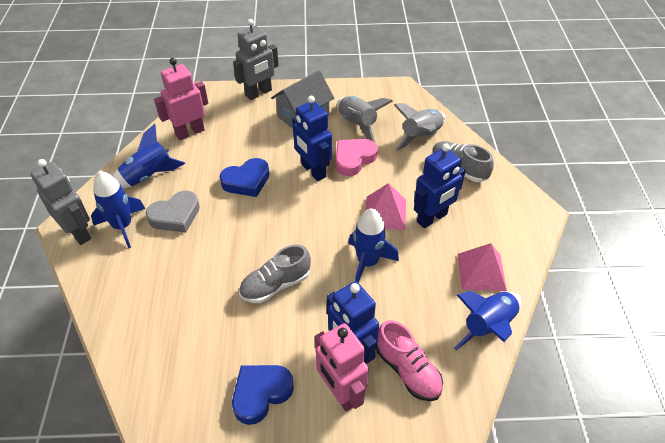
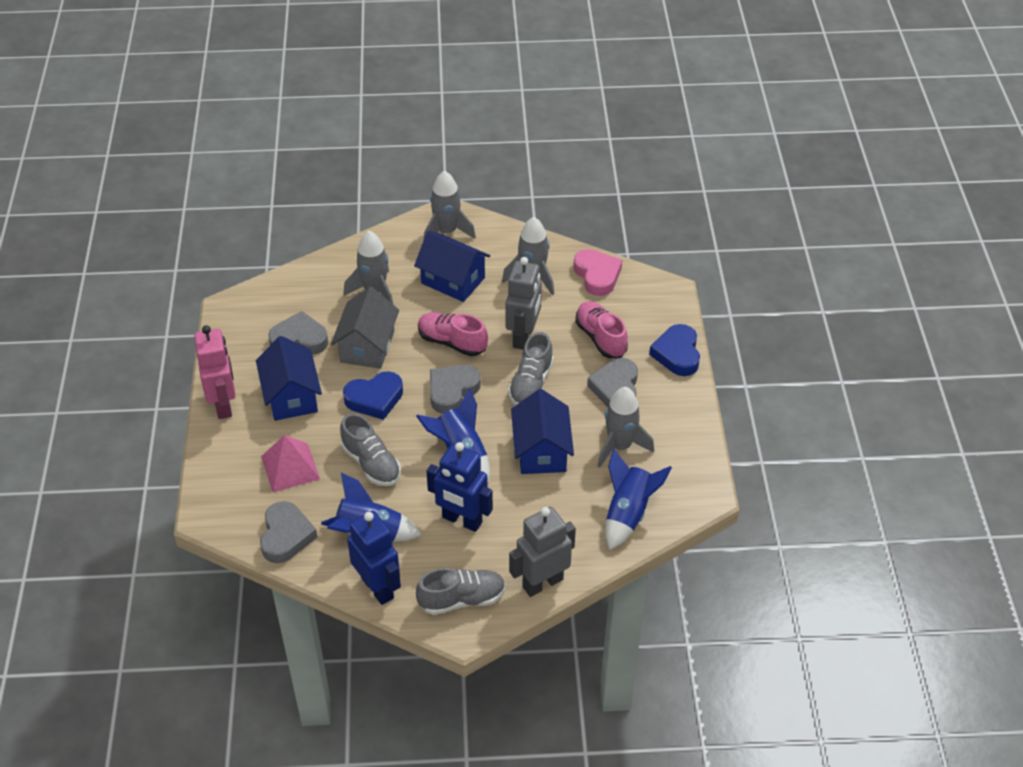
blue house: 0 -> 3
blue robot: 3 -> 2
blue rocket: 4 -> 3
grey heart: 1 -> 4
grey rocket: 2 -> 4
grey shoe: 2 -> 3
pink pyramid: 2 -> 1
pink robot: 2 -> 1
pink shoe: 1 -> 2

